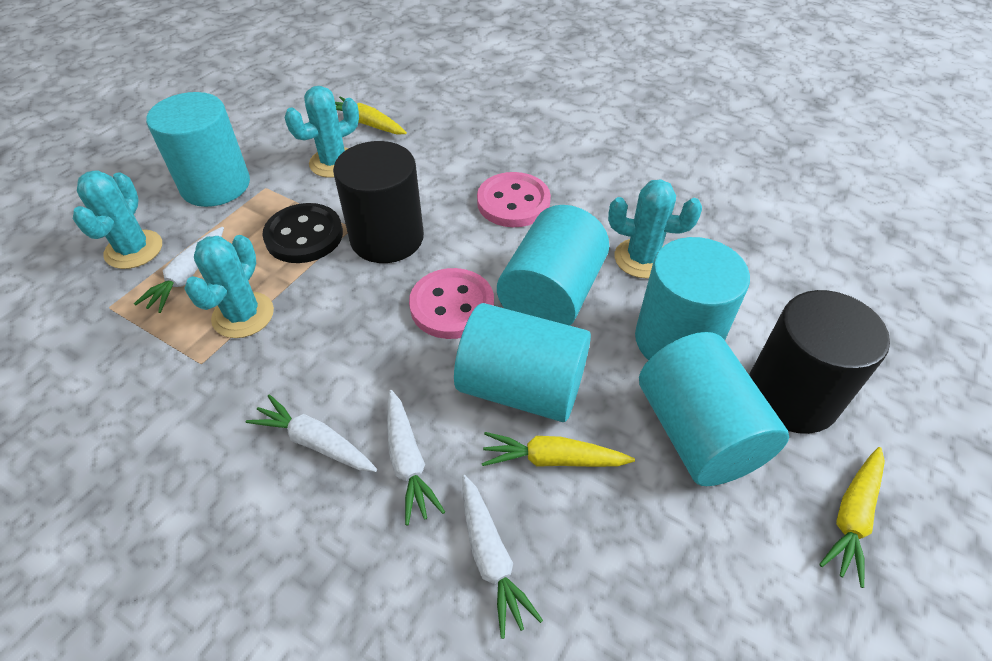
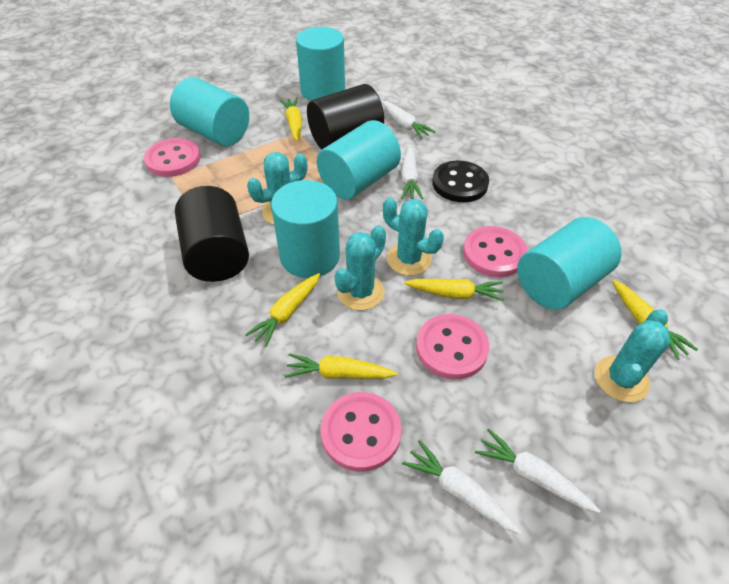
pink button: 2 -> 4
yellow carrot: 3 -> 5

